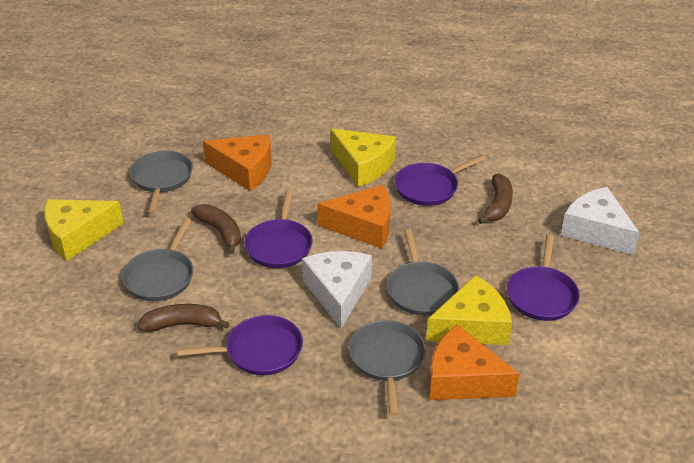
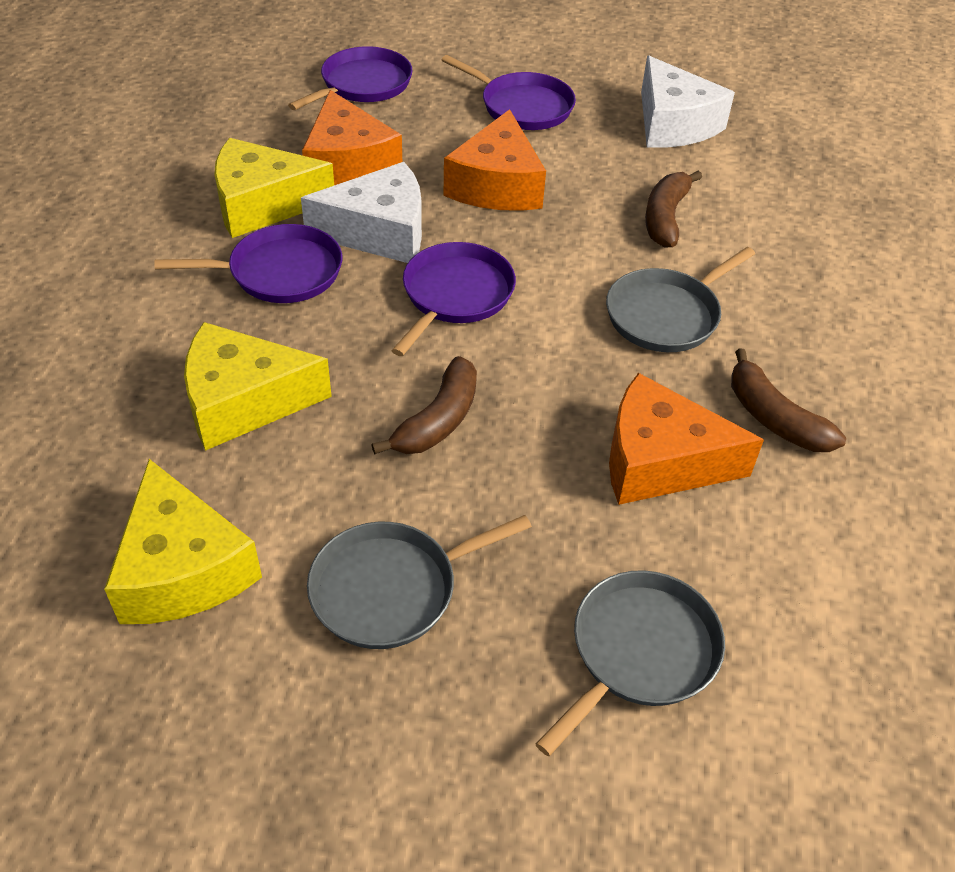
grey pan: 4 -> 3

